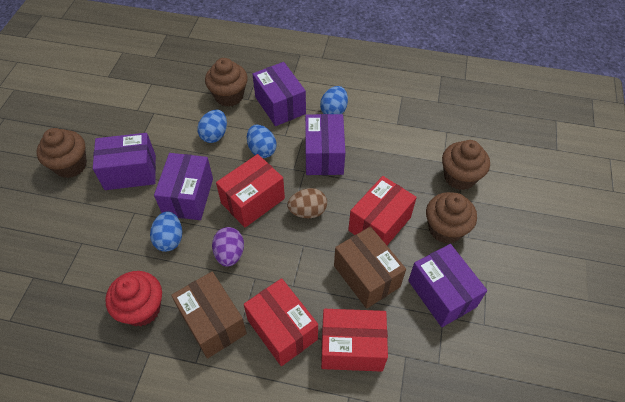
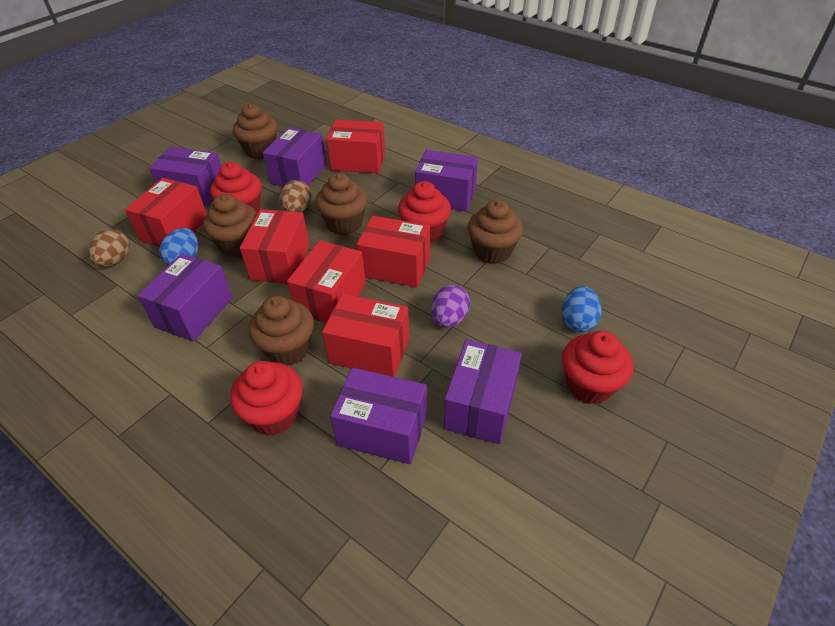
blue egg: 4 -> 2
brown box: 2 -> 0
brown cupcake: 4 -> 5
brown egg: 1 -> 2
purple box: 5 -> 6
red box: 4 -> 6
red cupcake: 1 -> 4

